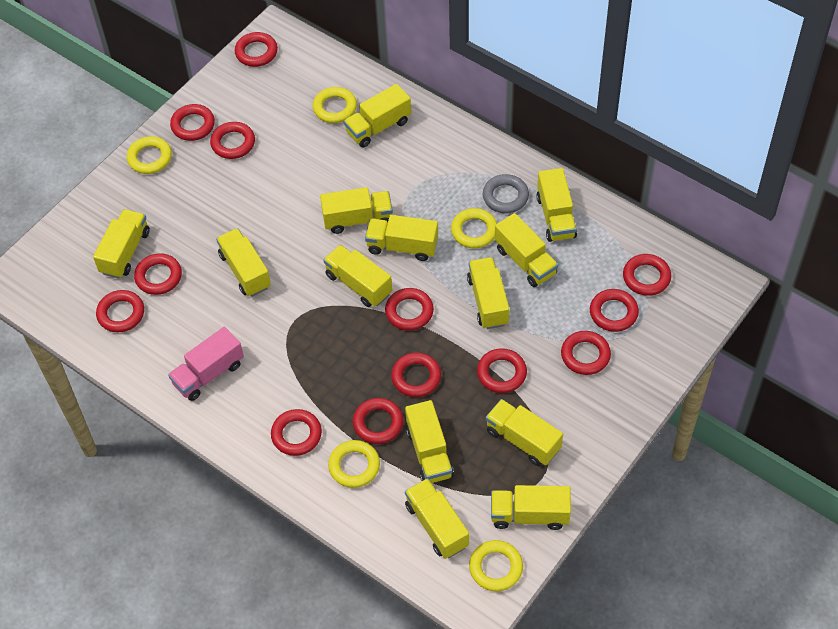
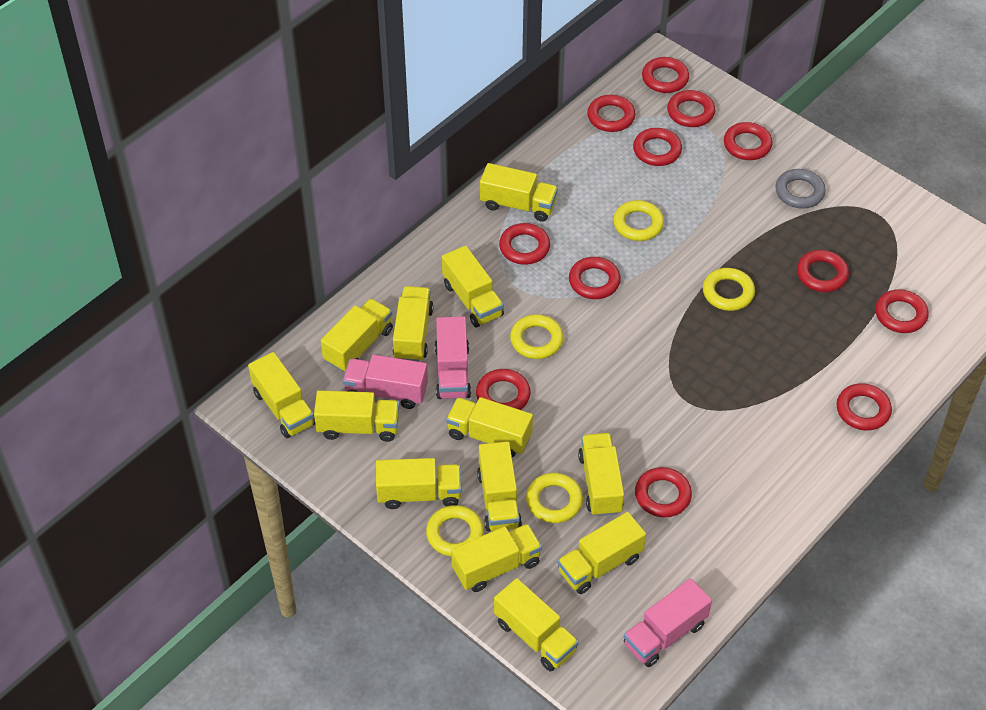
pink truck: 1 -> 3
red ring: 13 -> 12

